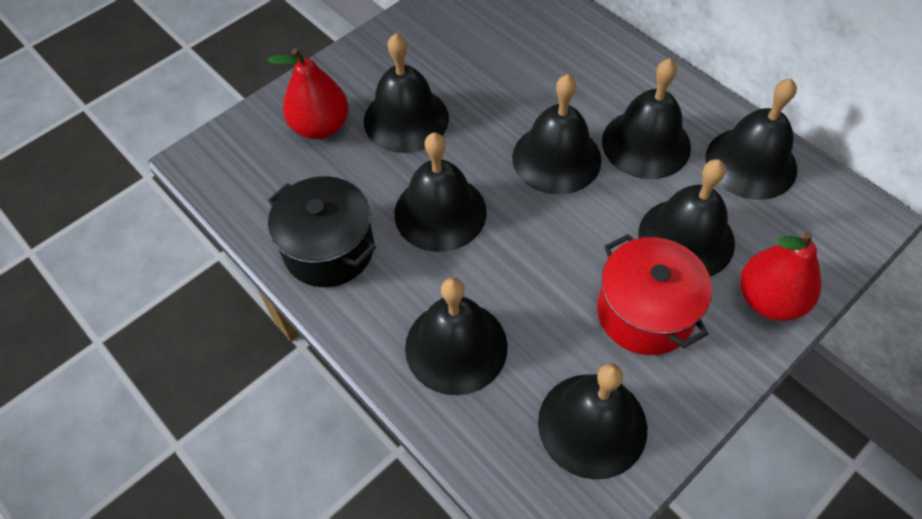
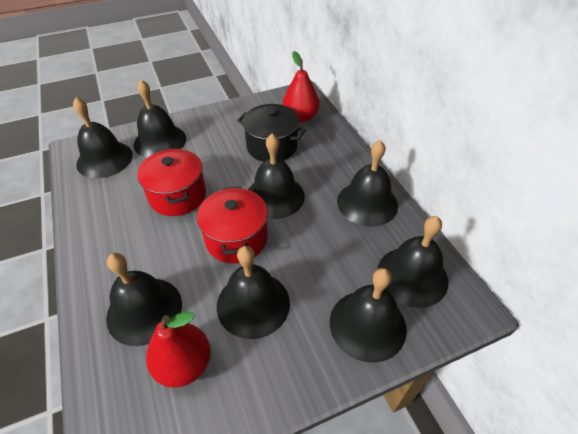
red pot: 1 -> 2

